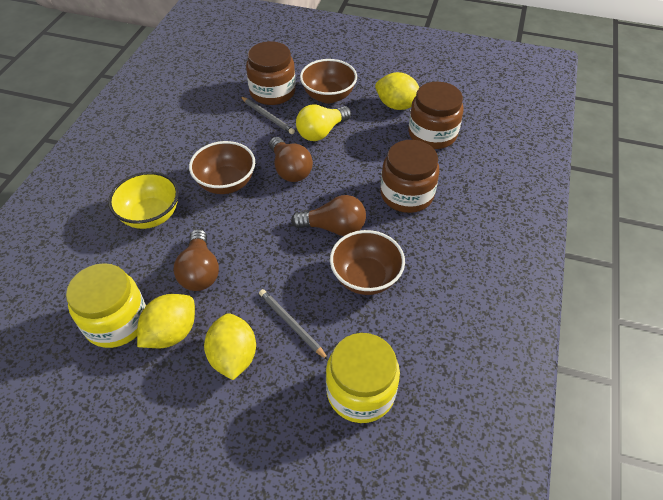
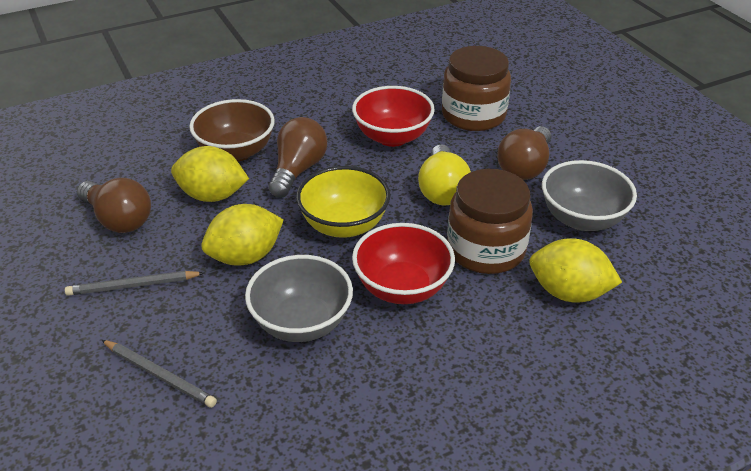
brown bowl: 3 -> 1
brown jar: 3 -> 2
grey bowl: 0 -> 2
red bowl: 0 -> 2
yellow jar: 2 -> 0

